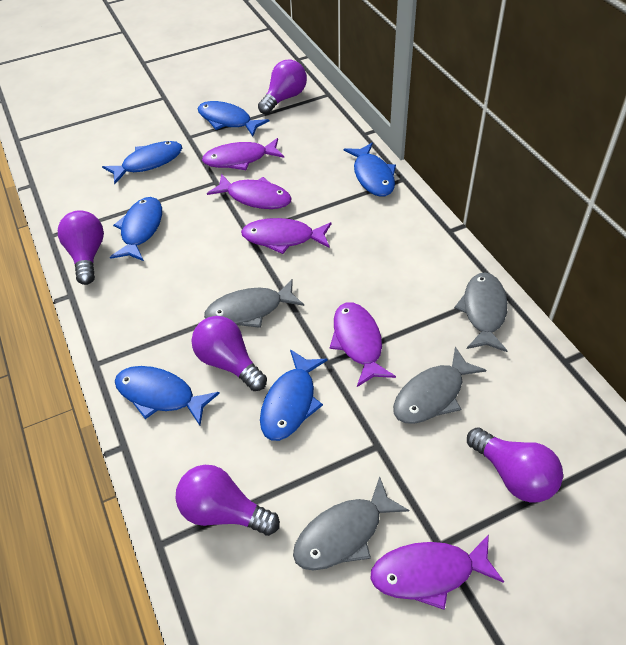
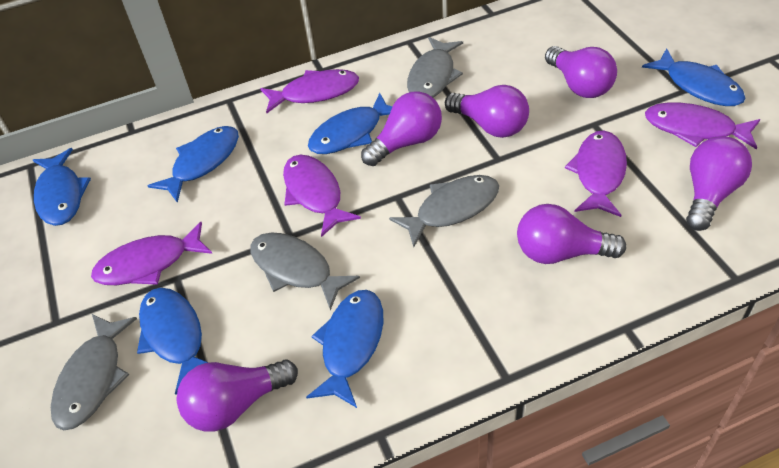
purple light bulb: 5 -> 6

